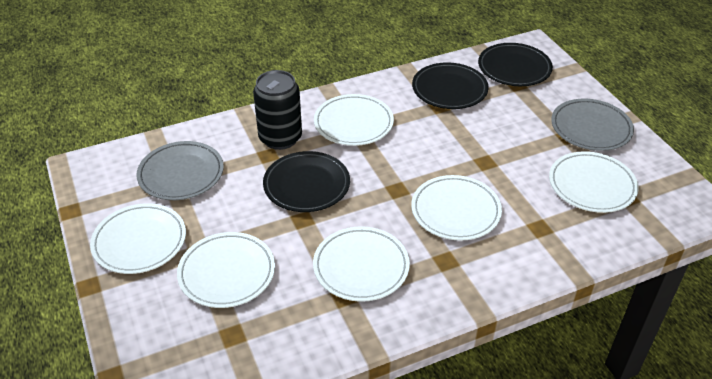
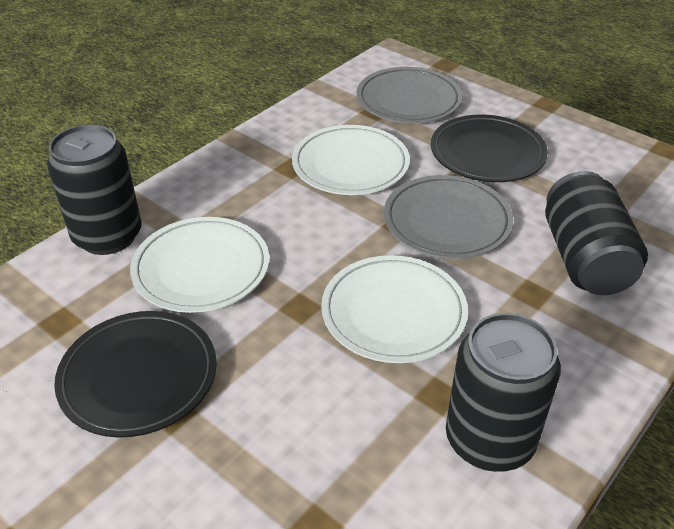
black can: 1 -> 3
black plate: 3 -> 2
white plate: 6 -> 3

